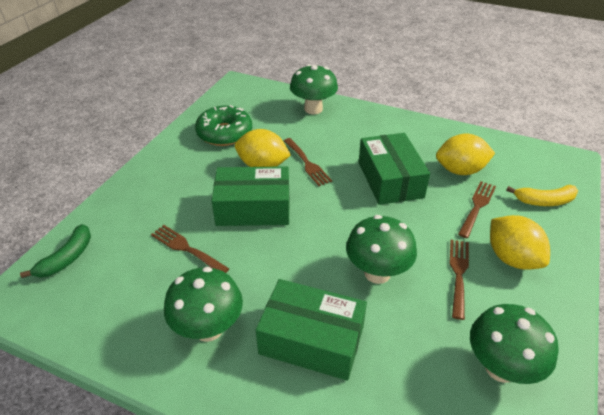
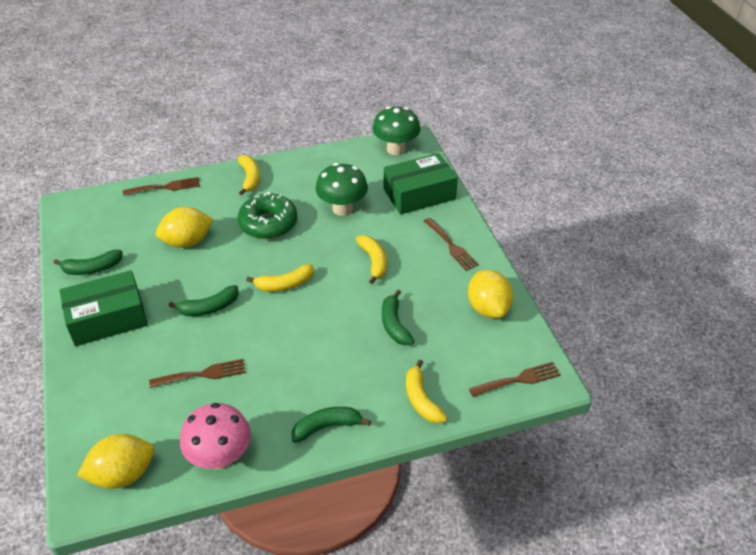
green banana: 1 -> 4
green box: 3 -> 2
green mushroom: 4 -> 2
pink mushroom: 0 -> 1
yellow banana: 1 -> 4

